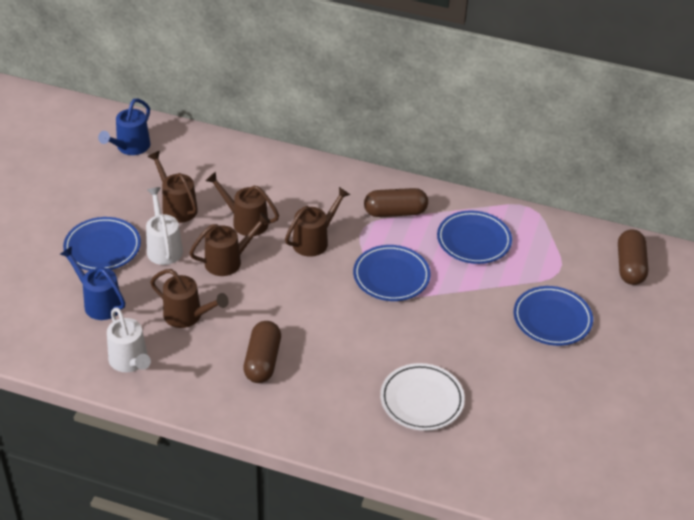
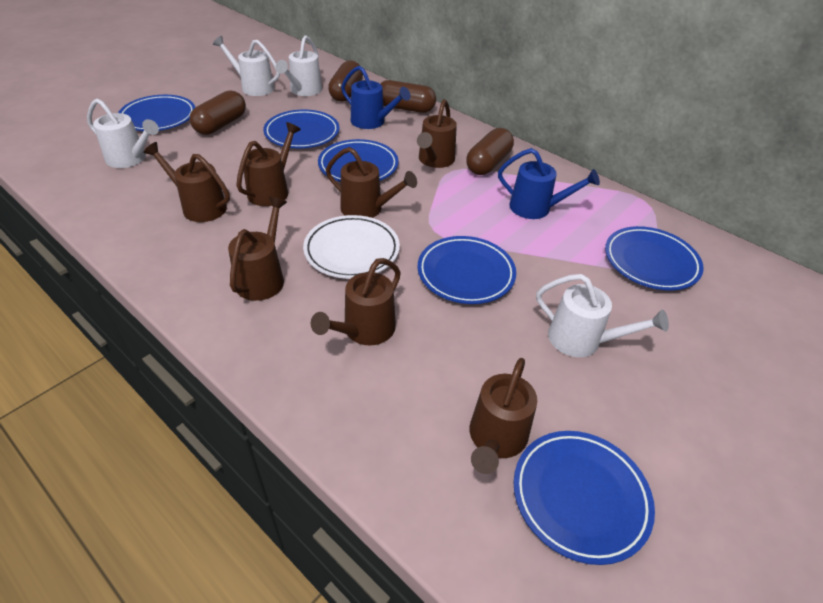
blue plate: 4 -> 6
brown capsule: 3 -> 4
brown watering can: 5 -> 7
white watering can: 2 -> 4

